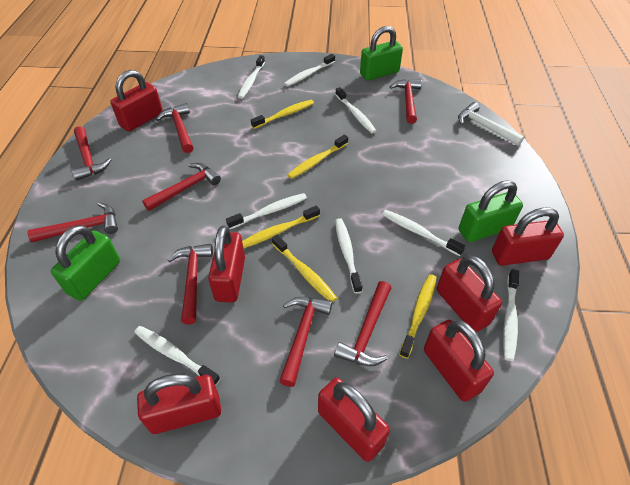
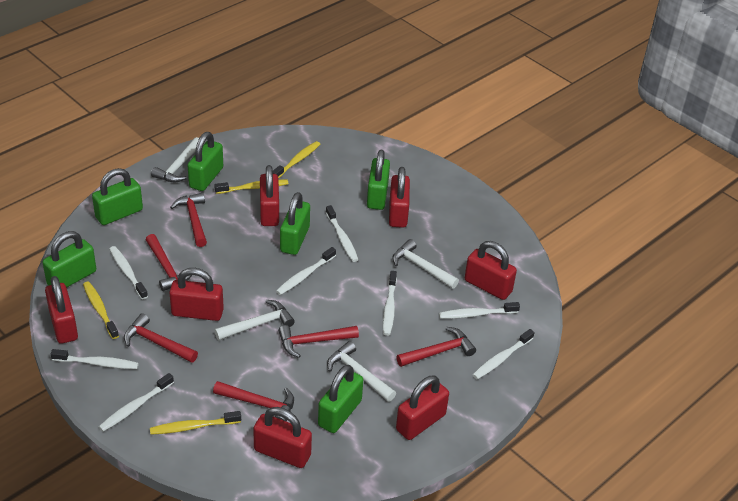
green padlock: 3 -> 6
red hammer: 8 -> 6
white hammer: 1 -> 4
yellow toothbrush: 5 -> 4

